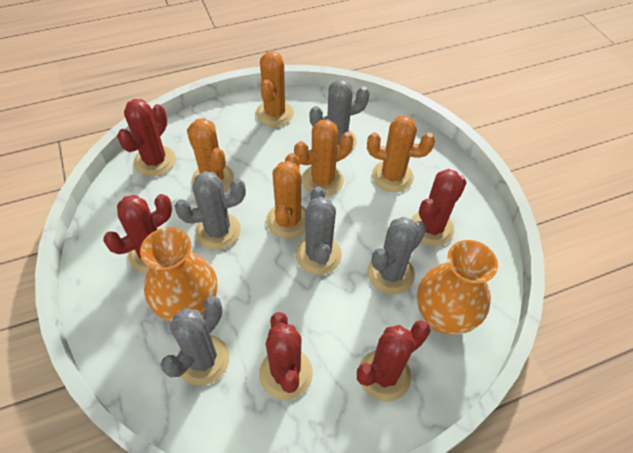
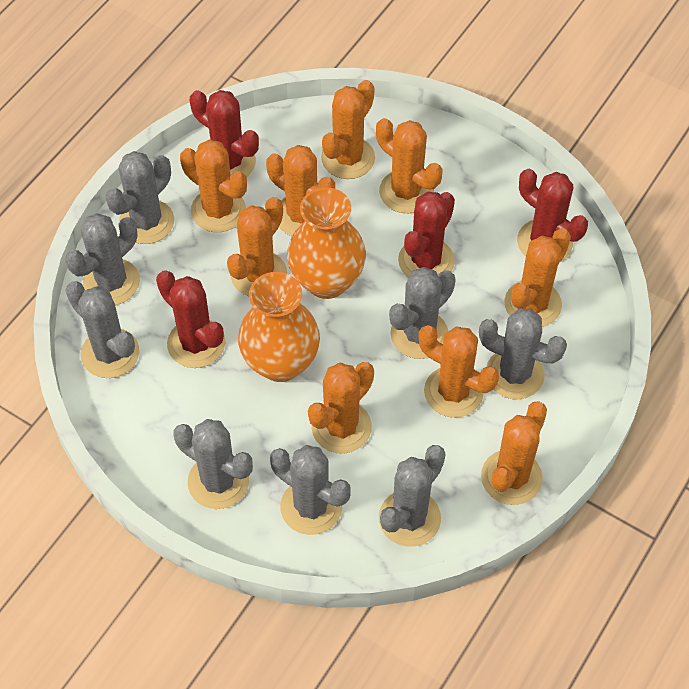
grey cactus: 5 -> 8
orange cactus: 5 -> 9
red cactus: 5 -> 4

